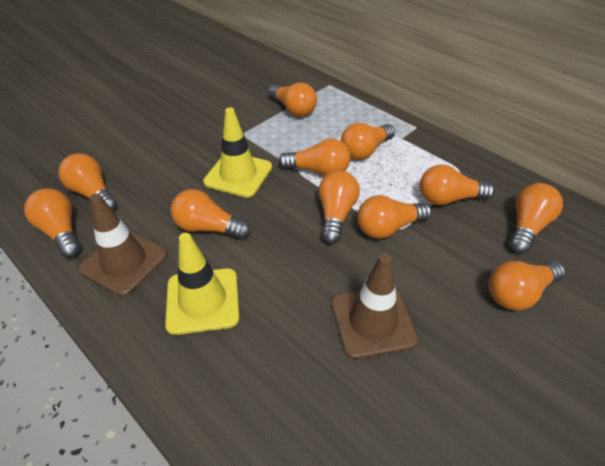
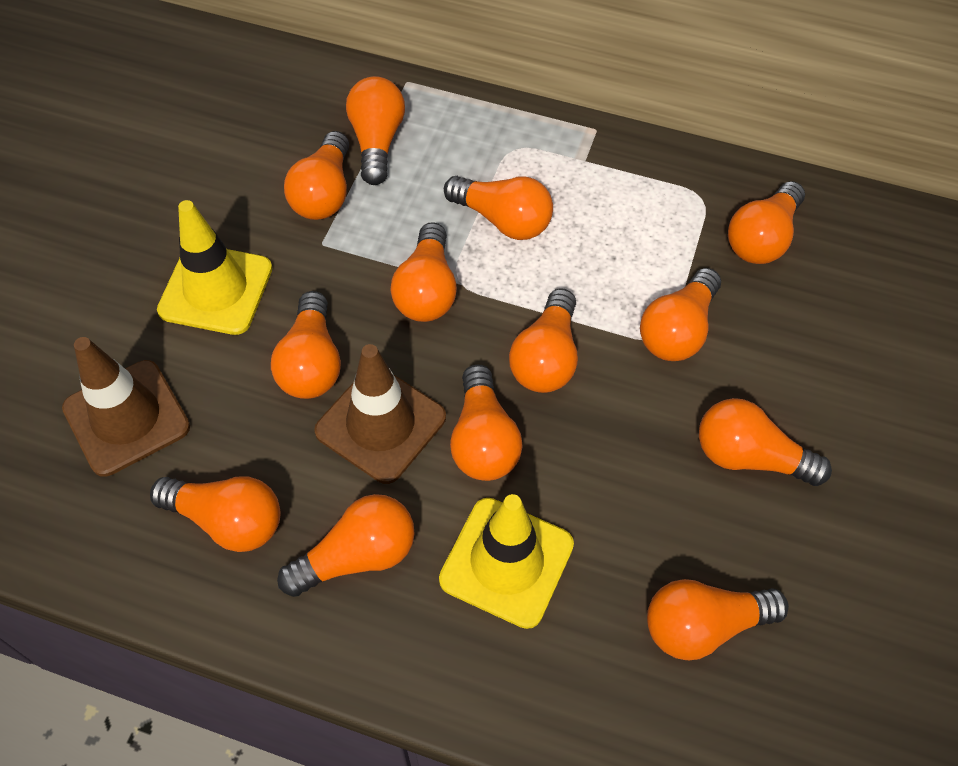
orange light bulb: 11 -> 13

